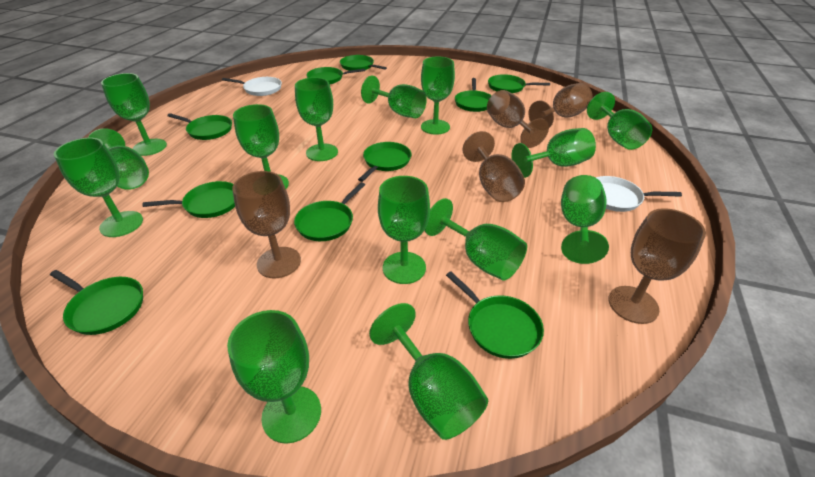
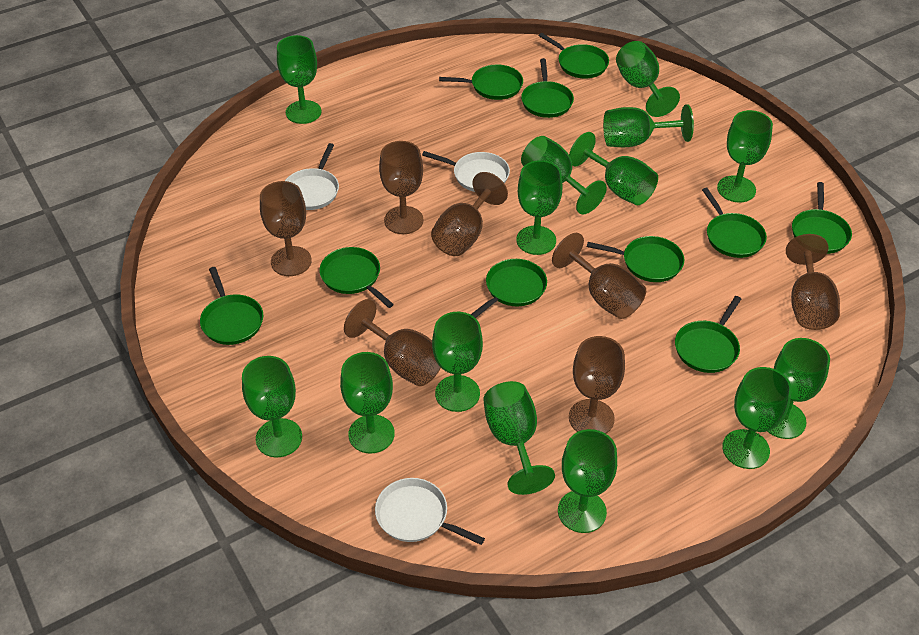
brown goblet: 5 -> 7
white pan: 2 -> 3

